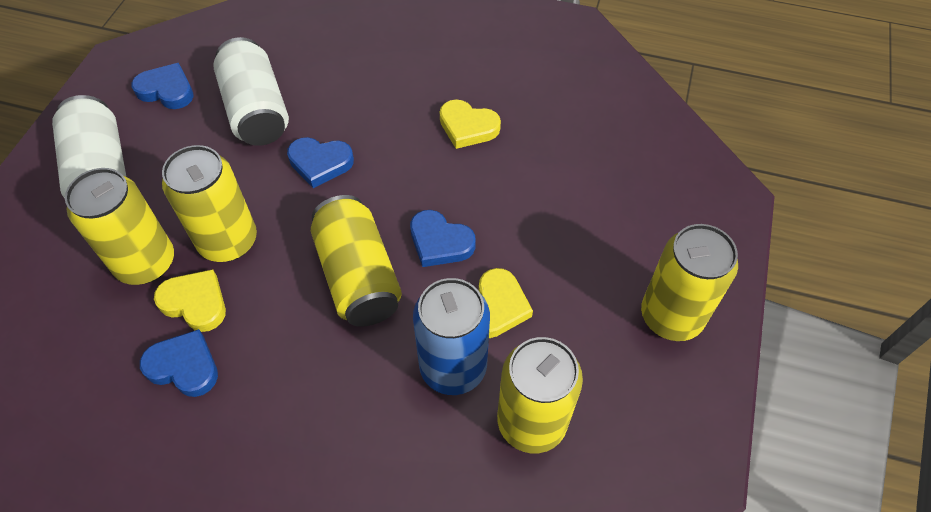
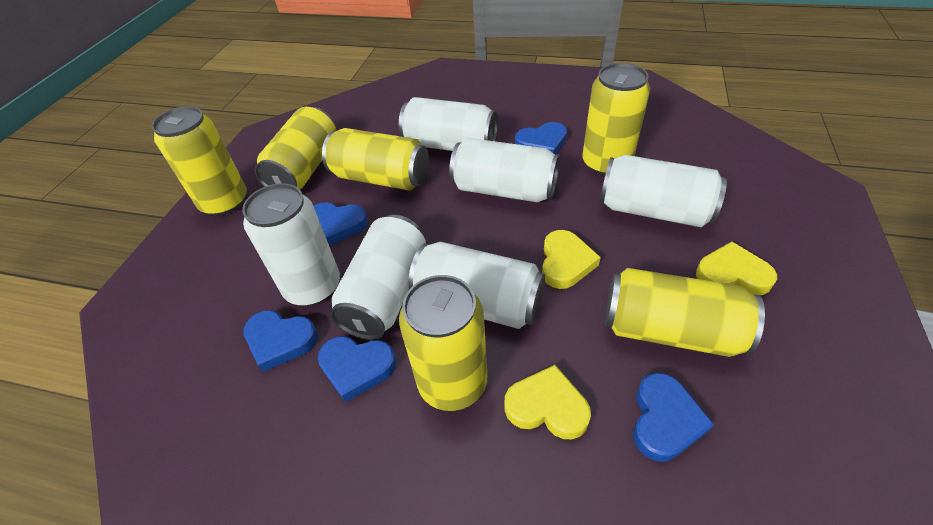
blue can: 1 -> 0
blue heart: 4 -> 5
white can: 2 -> 6
yellow can: 5 -> 6

